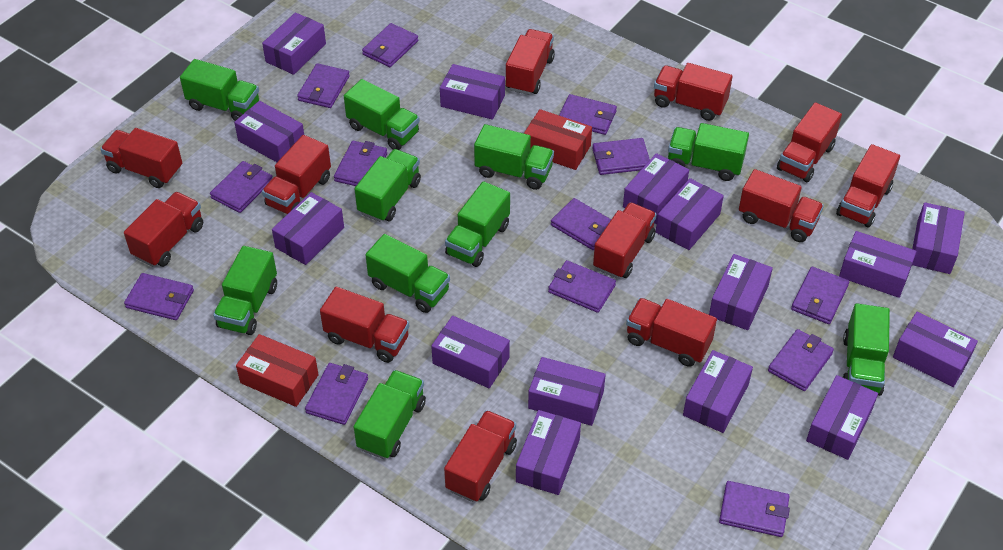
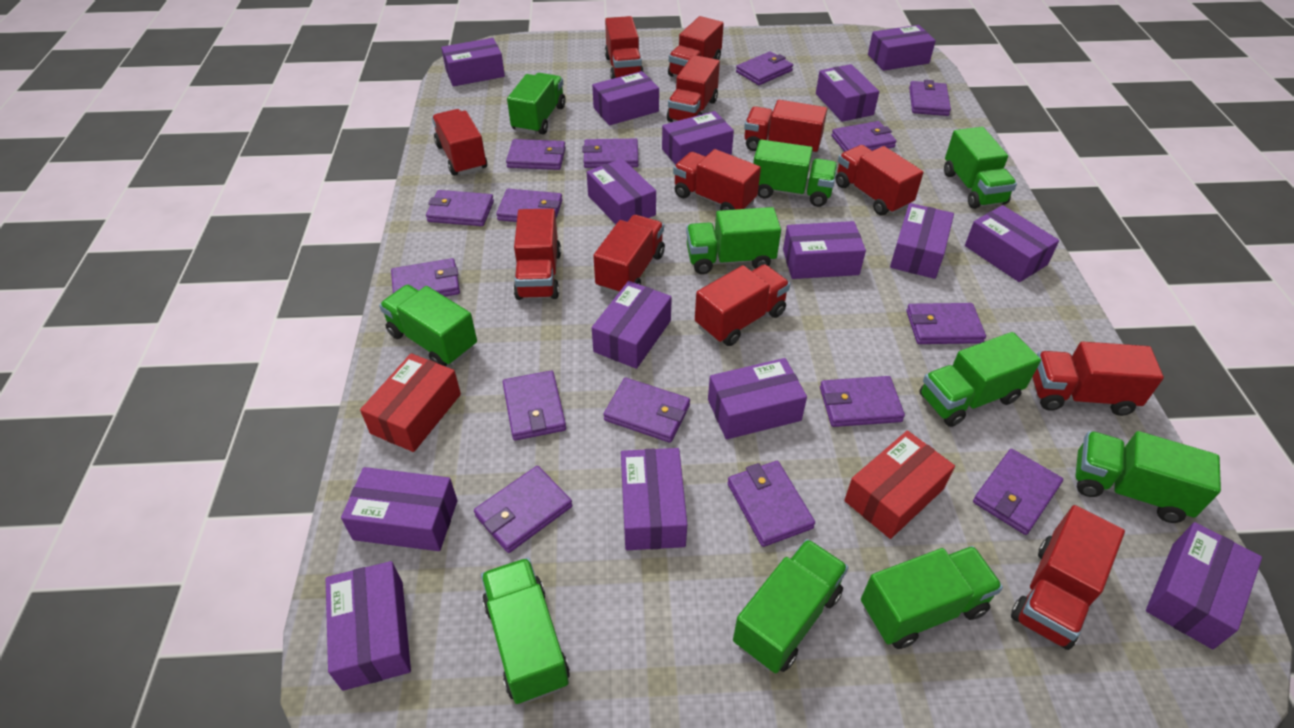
purple wallet: 13 -> 15

